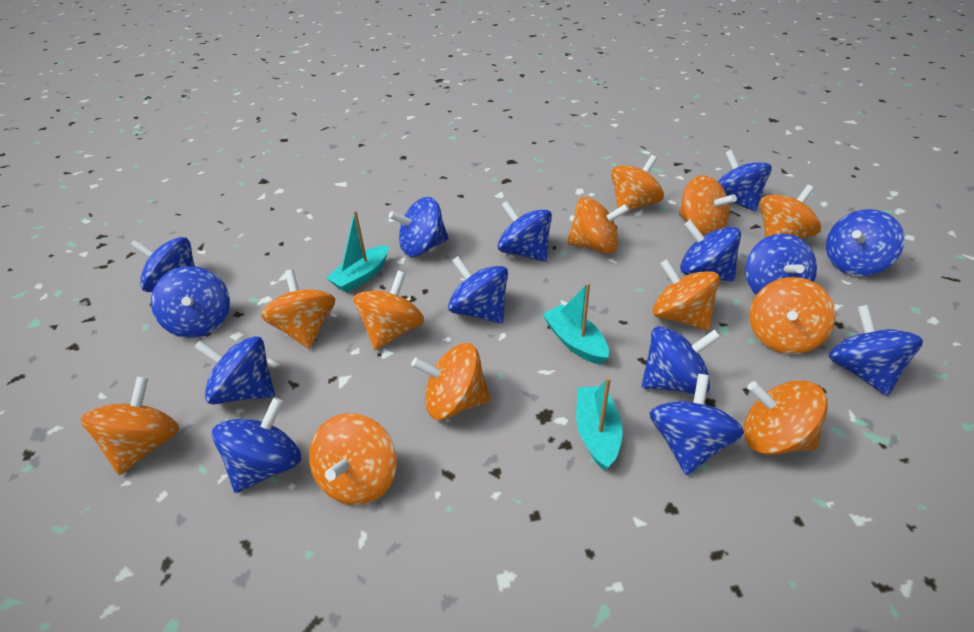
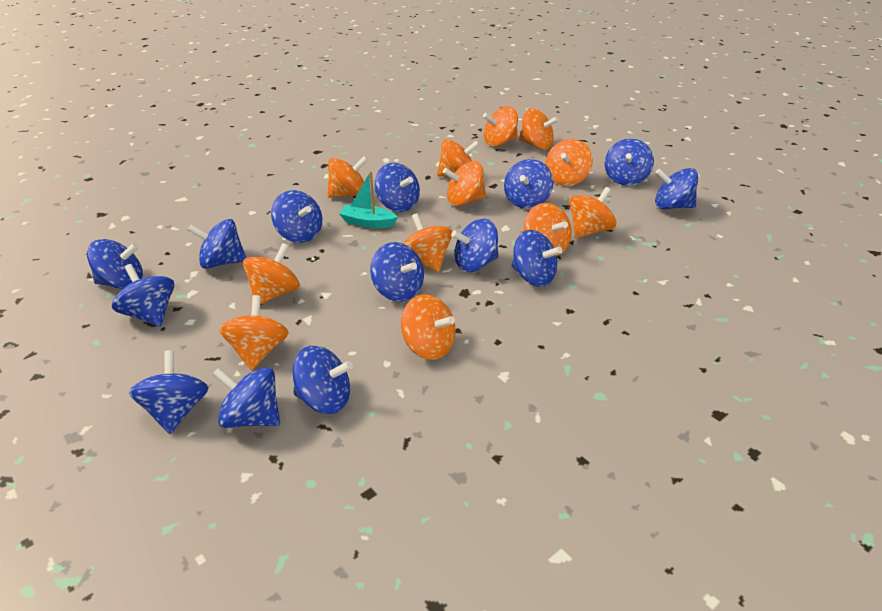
turquoise boat: 3 -> 1

